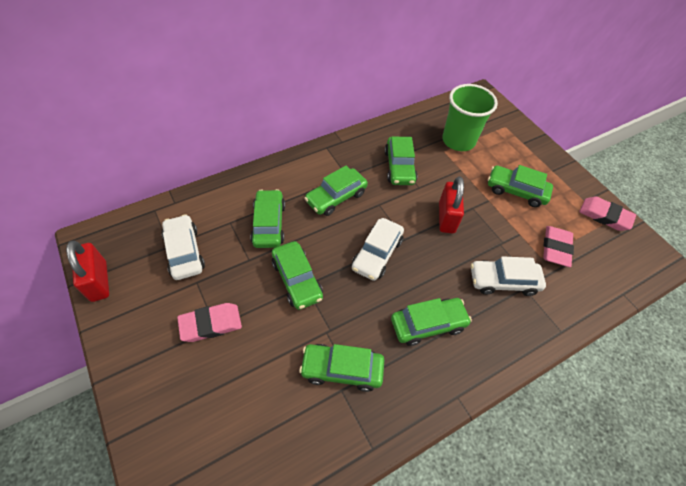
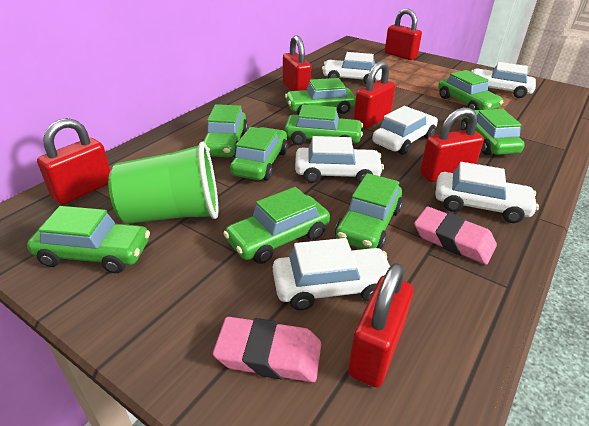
green car: 7 -> 9
pink eraser: 3 -> 2
red padlock: 2 -> 6
white car: 3 -> 6

